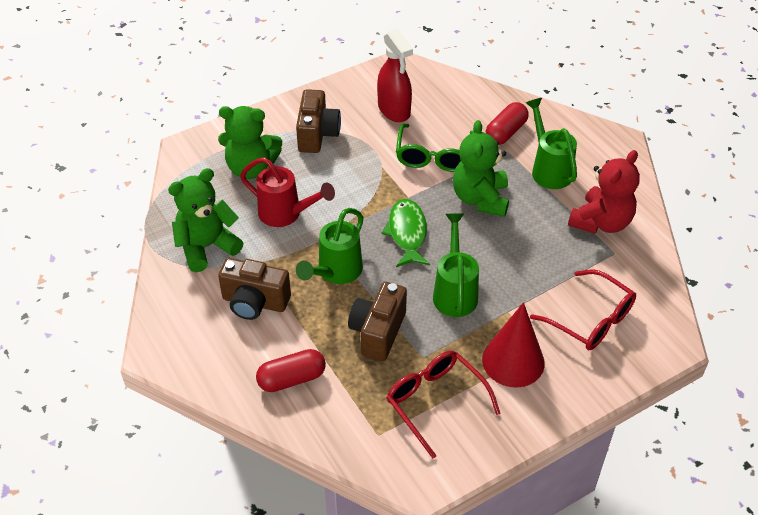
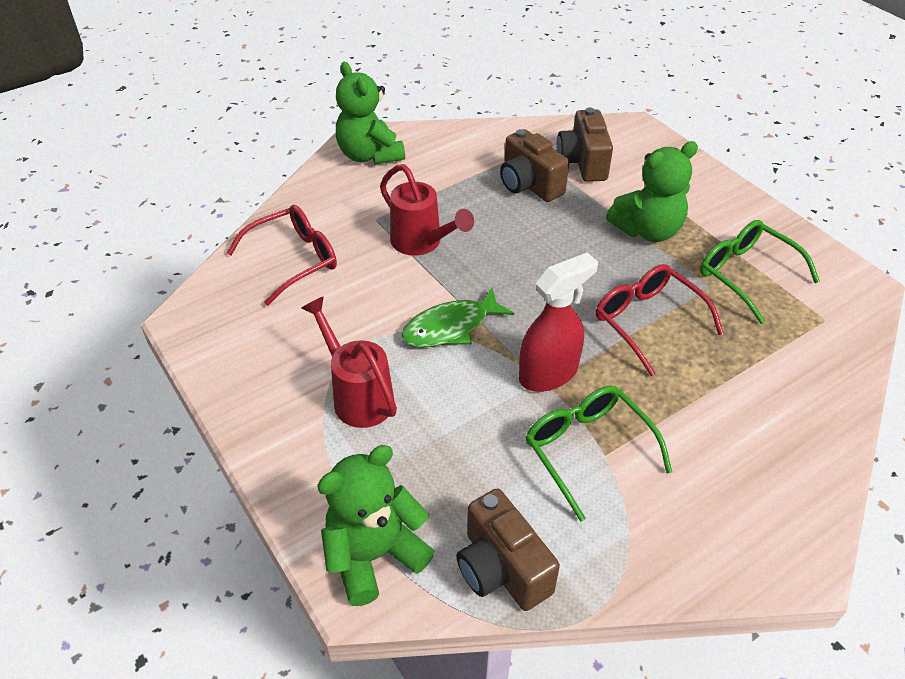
green glasses: 1 -> 2
green watering can: 3 -> 0
red capsule: 2 -> 0
red cone: 1 -> 0
red teddy bear: 1 -> 0
red watering can: 1 -> 2

